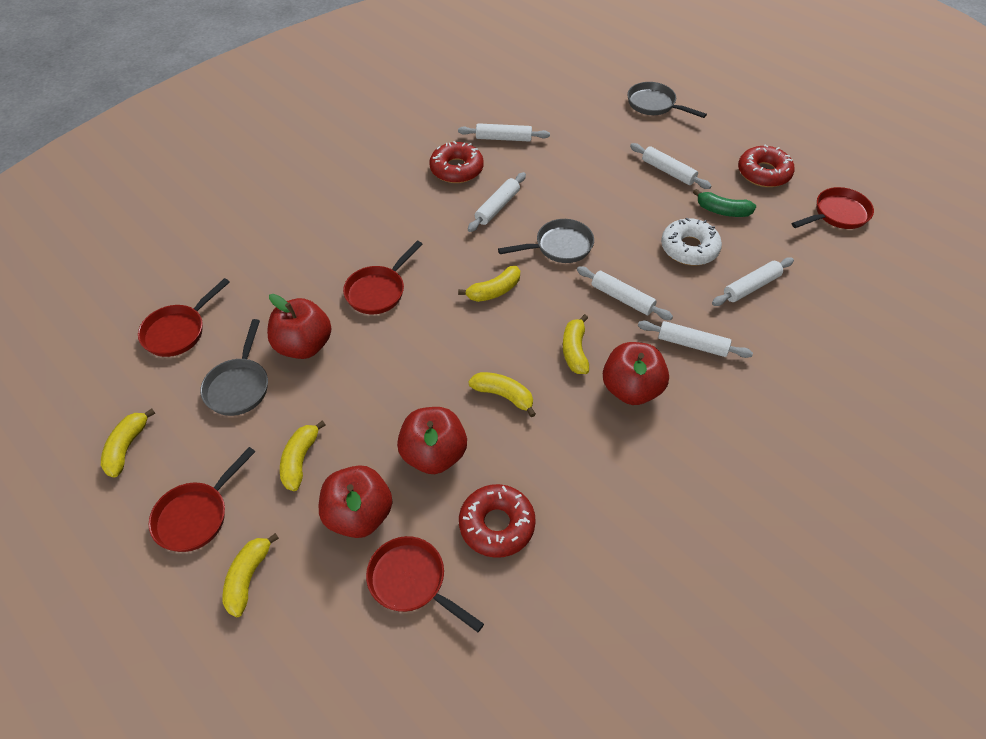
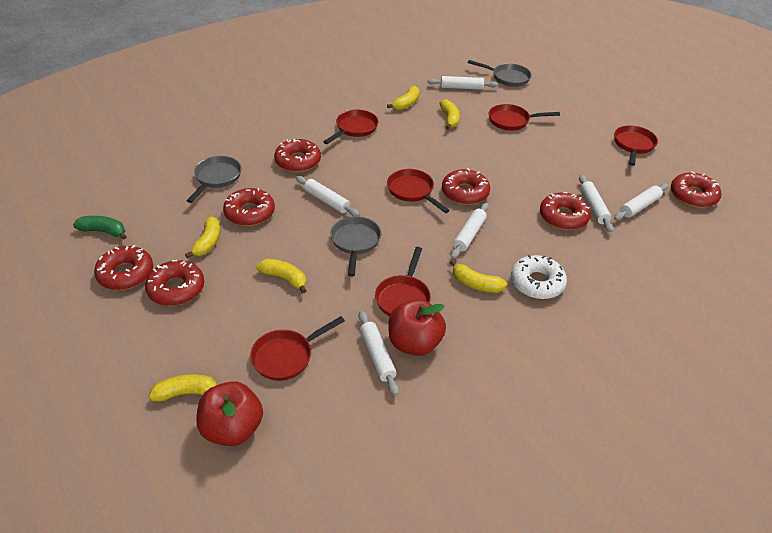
red apple: 4 -> 2
red donut: 3 -> 7
red pan: 5 -> 6

